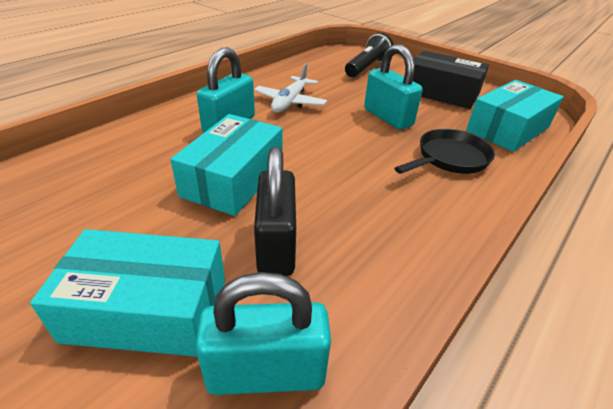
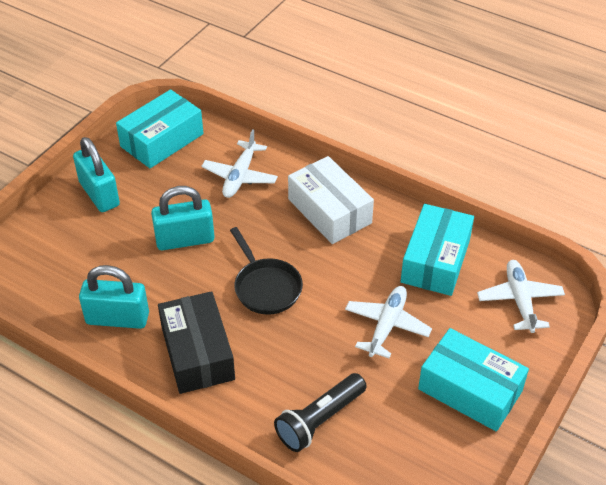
black padlock: 1 -> 0
white box: 0 -> 1
white plane: 1 -> 3

